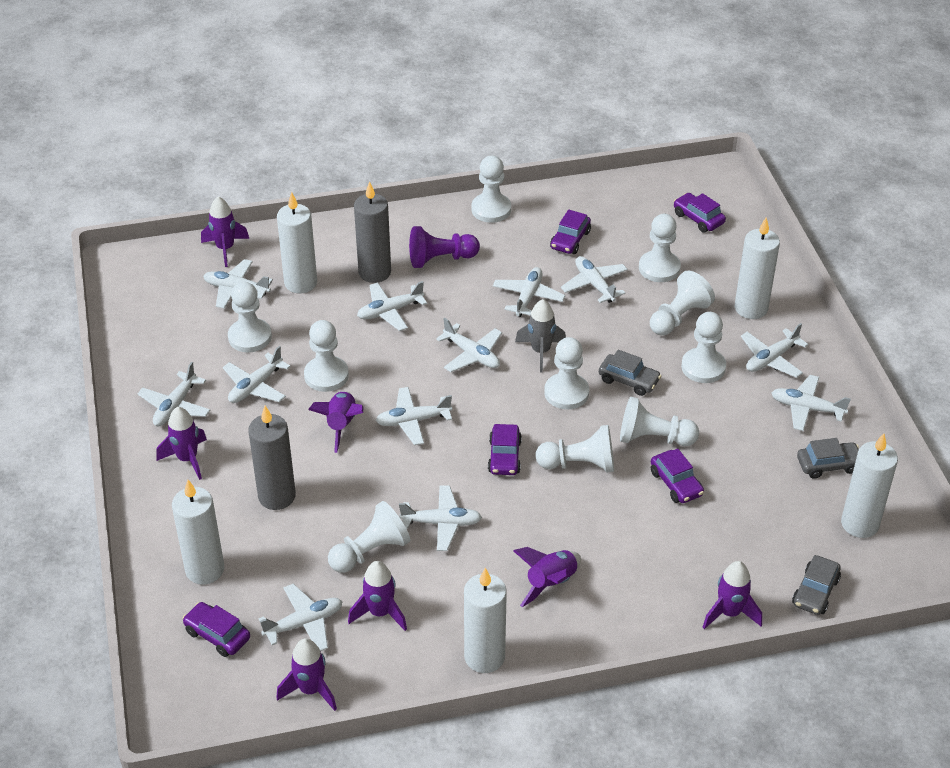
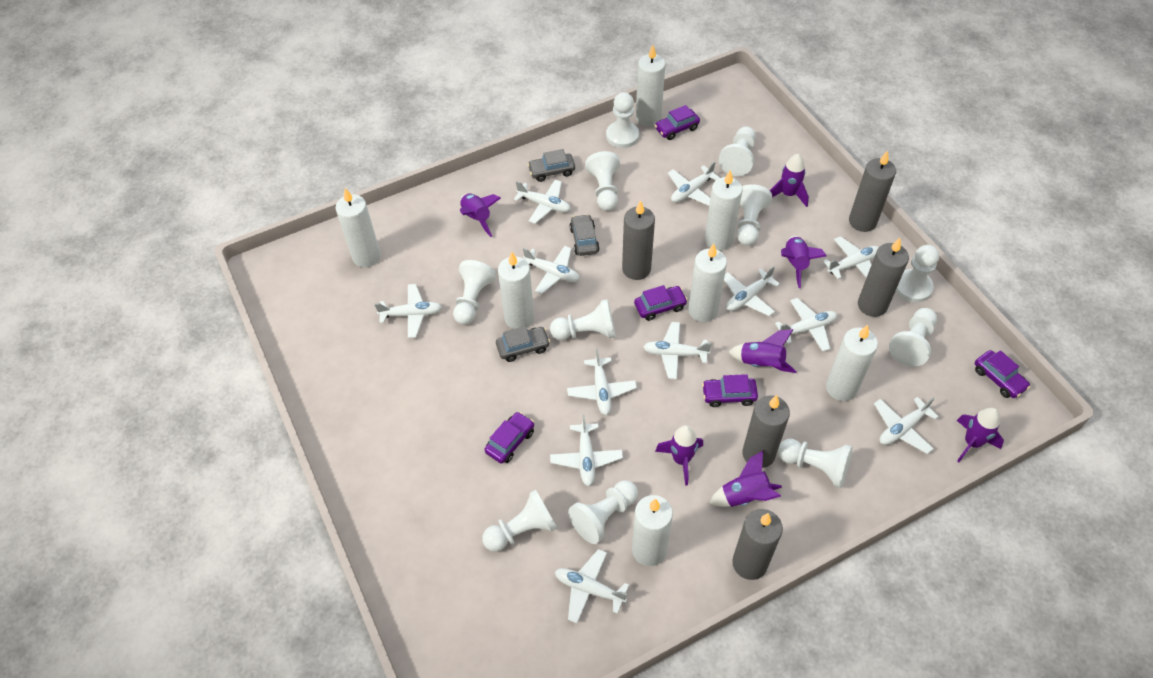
grey candle: 2 -> 5
grey rocket: 1 -> 0
purple pawn: 1 -> 0
white candle: 5 -> 7
white pawn: 10 -> 11

